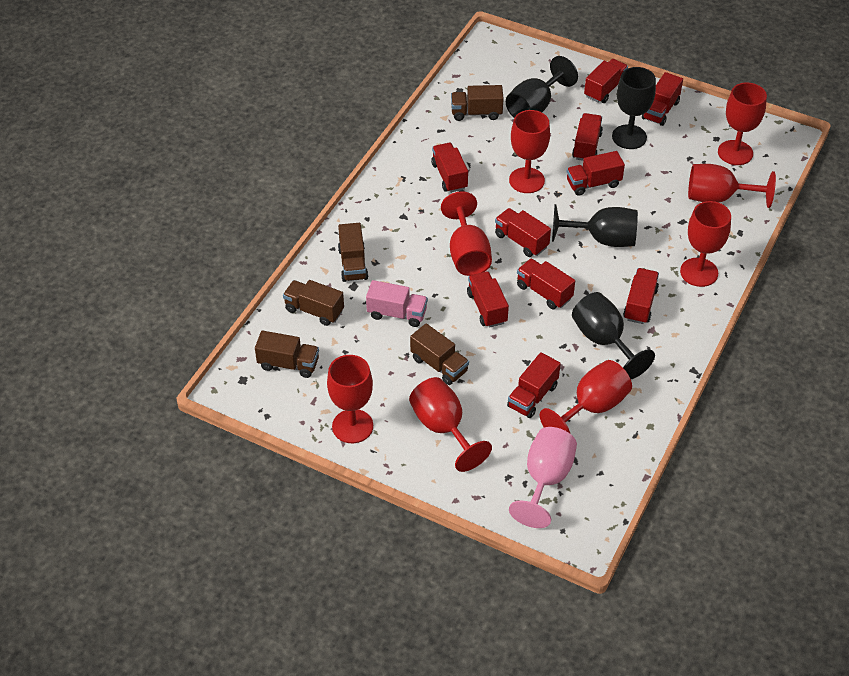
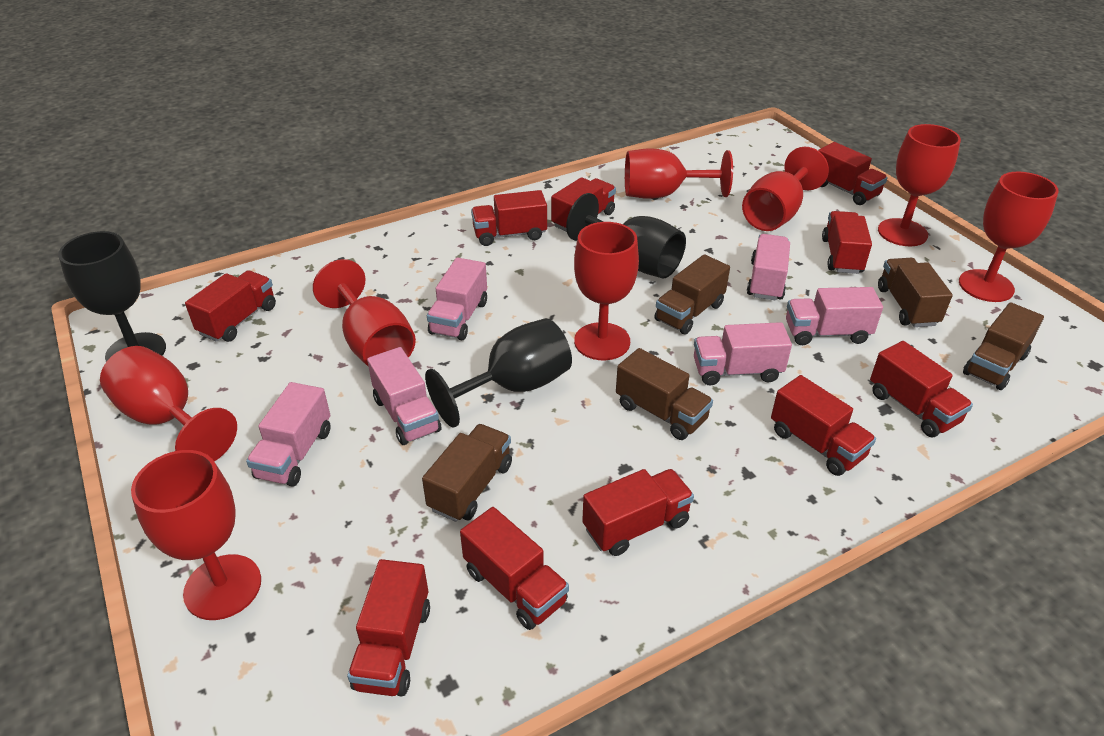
black goblet: 4 -> 3
pink goblet: 1 -> 0
pink truck: 1 -> 6

